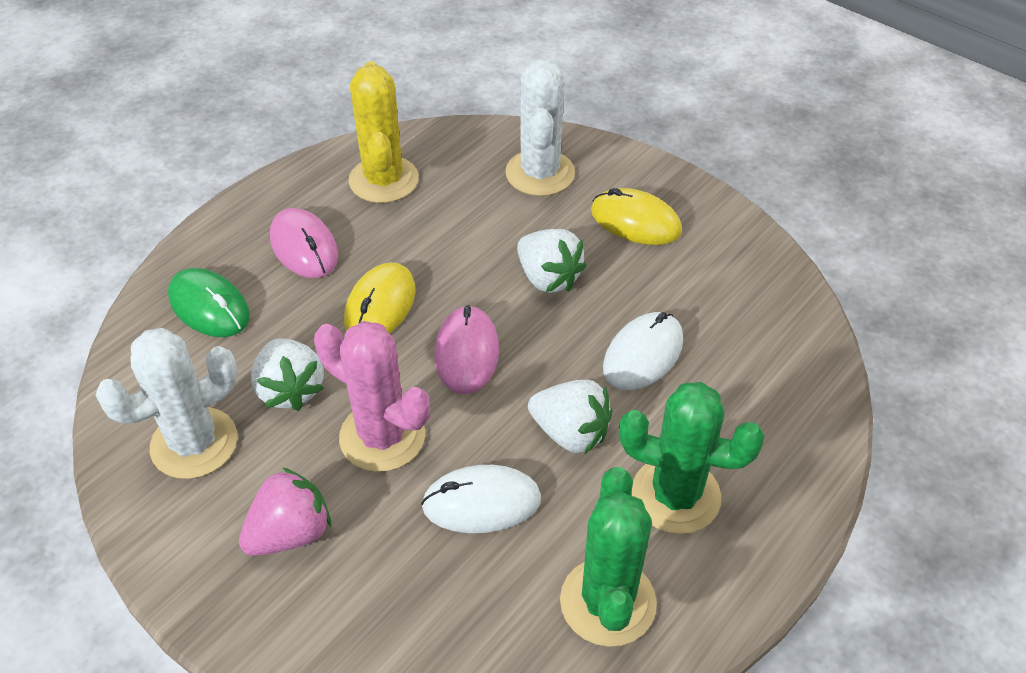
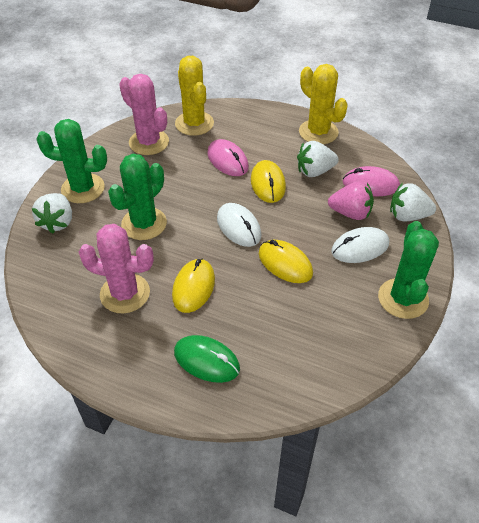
green cactus: 2 -> 3
pink cactus: 1 -> 2
white cactus: 2 -> 0
yellow cactus: 1 -> 2
yellow mouse: 2 -> 3

